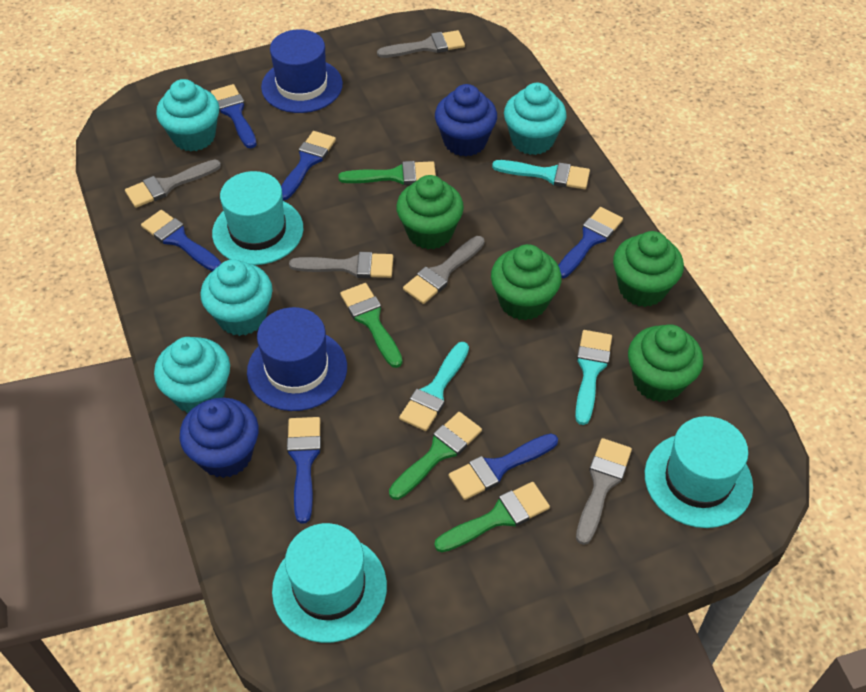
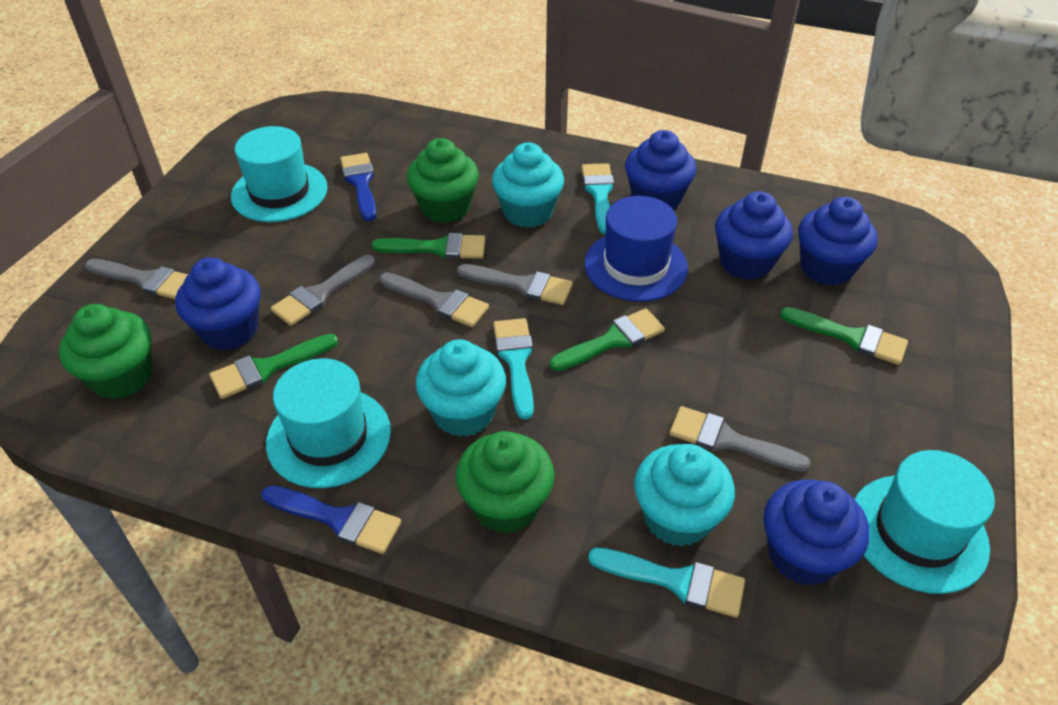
blue brush: 6 -> 2
blue cupcake: 2 -> 5
blue hat: 2 -> 1
green cupcake: 4 -> 3
turquoise cupcake: 4 -> 3

